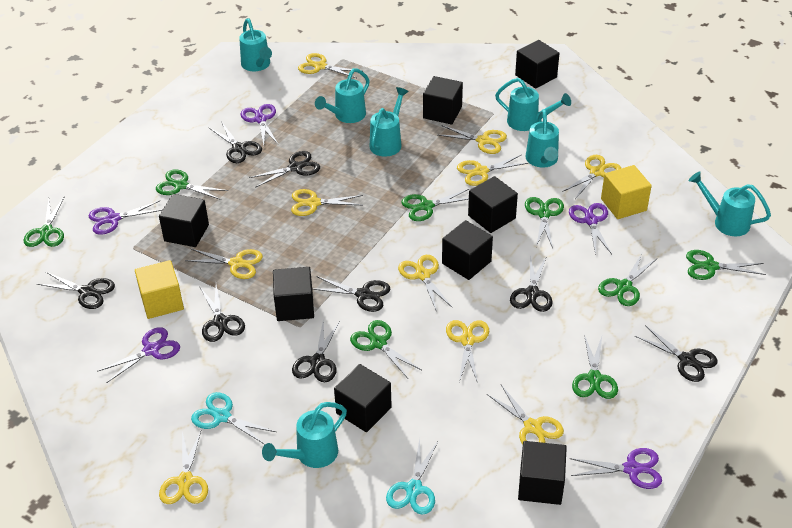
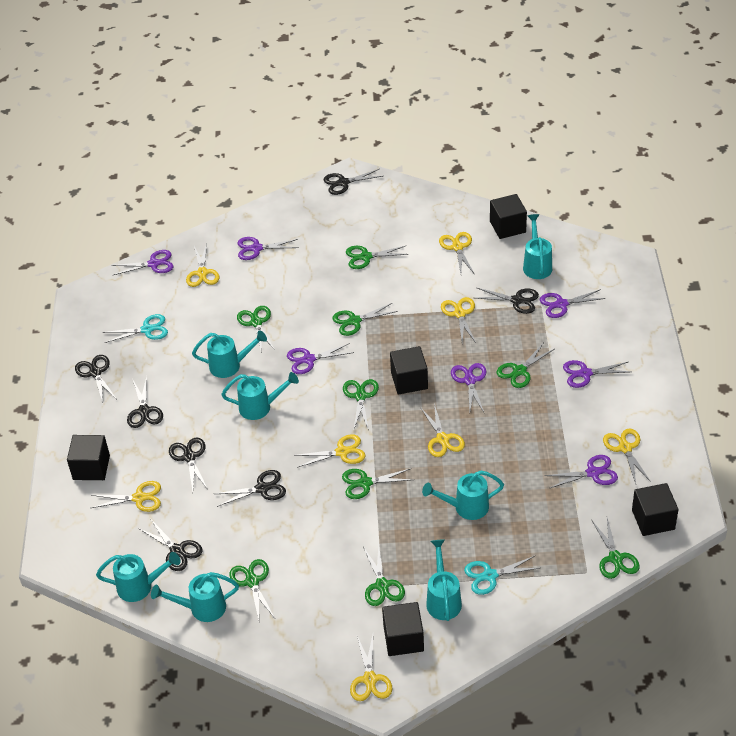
black cube: 8 -> 5
black scissors: 8 -> 7
green scissors: 8 -> 9
purple scissors: 5 -> 7
yellow cube: 2 -> 0
yellow scissors: 10 -> 8

